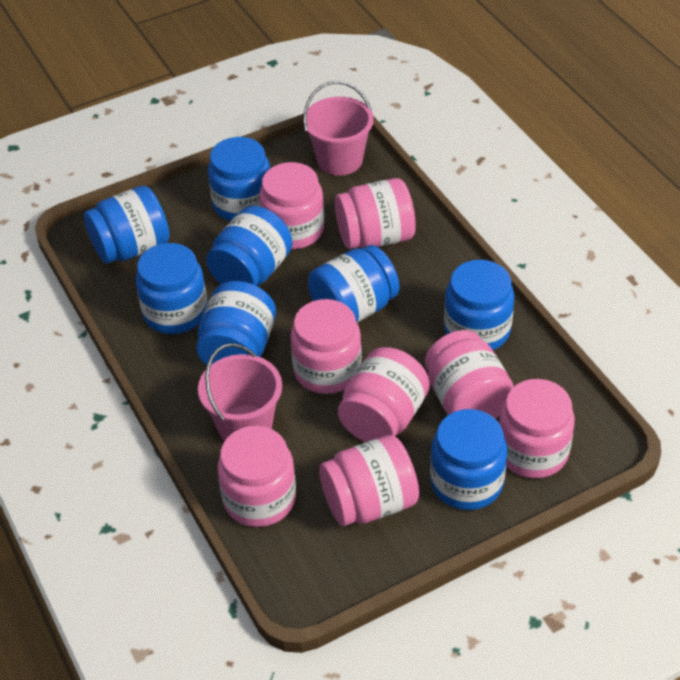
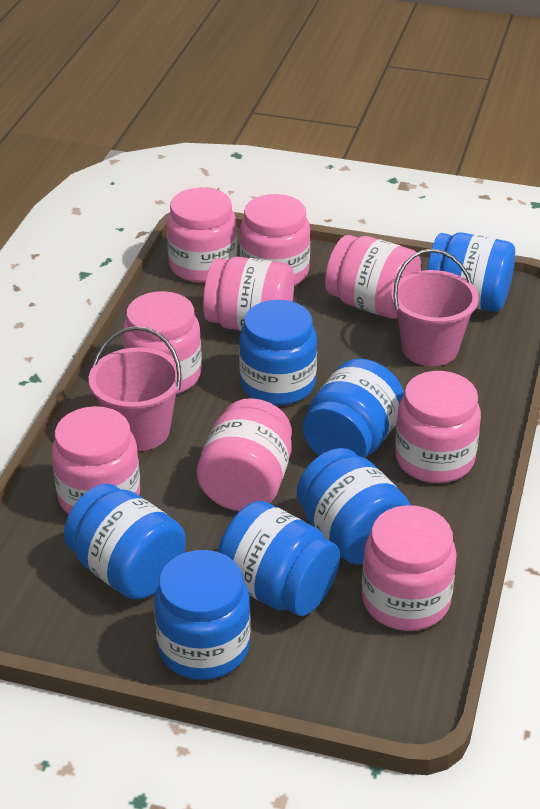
blue jar: 8 -> 7
pink jar: 8 -> 9

